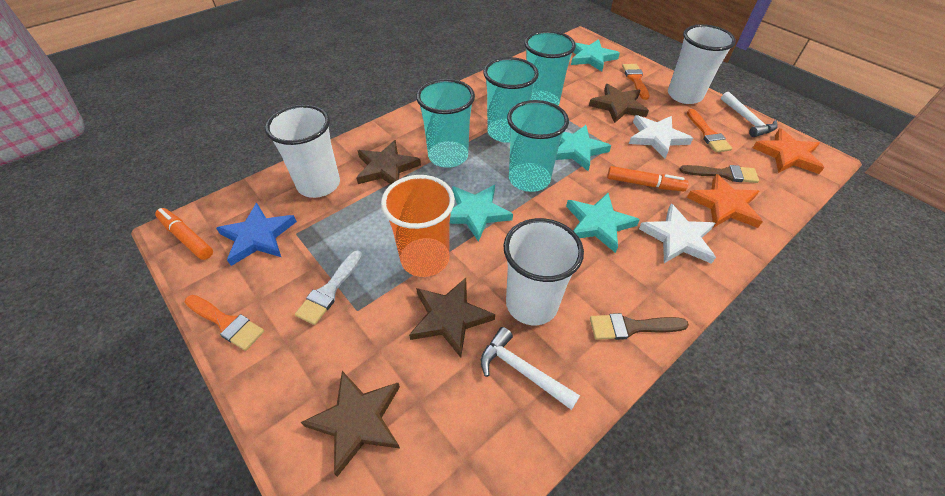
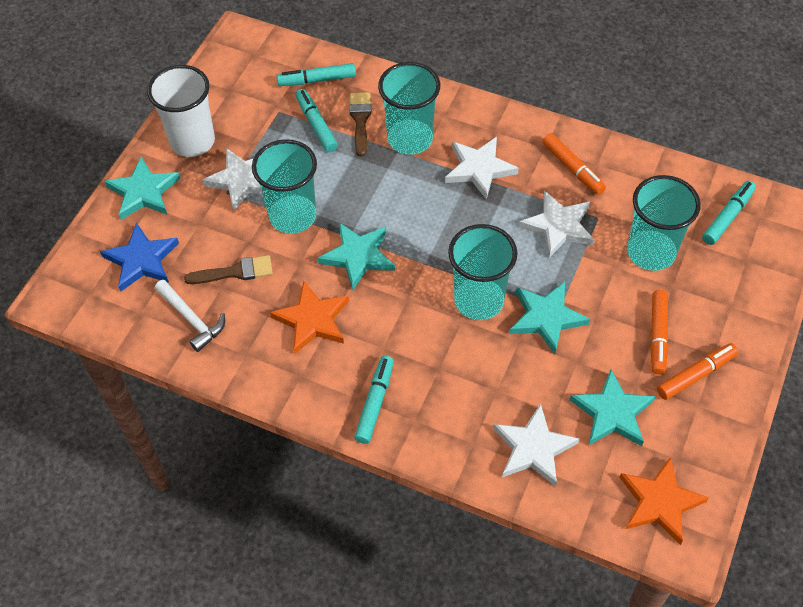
brown star: 4 -> 0
orange brush: 3 -> 0
orange cup: 1 -> 0
orange marker: 2 -> 3
turquoise marker: 0 -> 4
white brush: 1 -> 0
white cup: 3 -> 1
white hammer: 2 -> 1
white star: 2 -> 4

